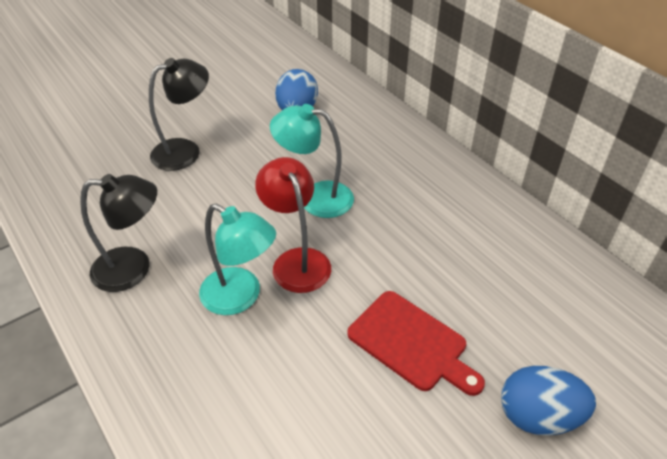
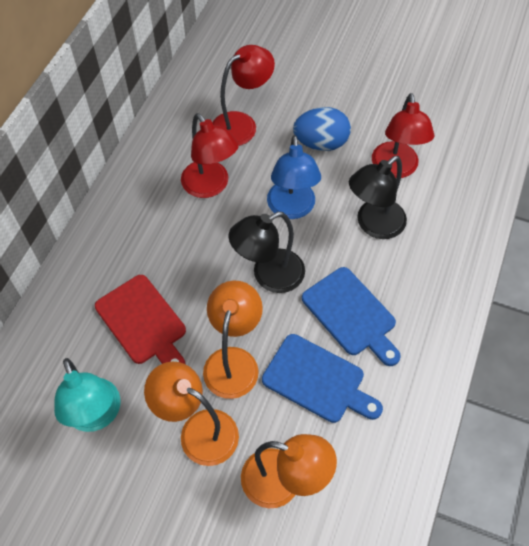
blue cutting board: 0 -> 2
blue egg: 2 -> 1
blue lamp: 0 -> 1
orange lamp: 0 -> 3
red lamp: 1 -> 3
turquoise lamp: 2 -> 1

